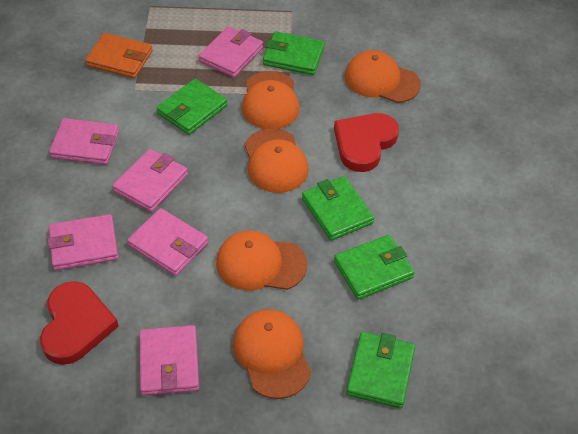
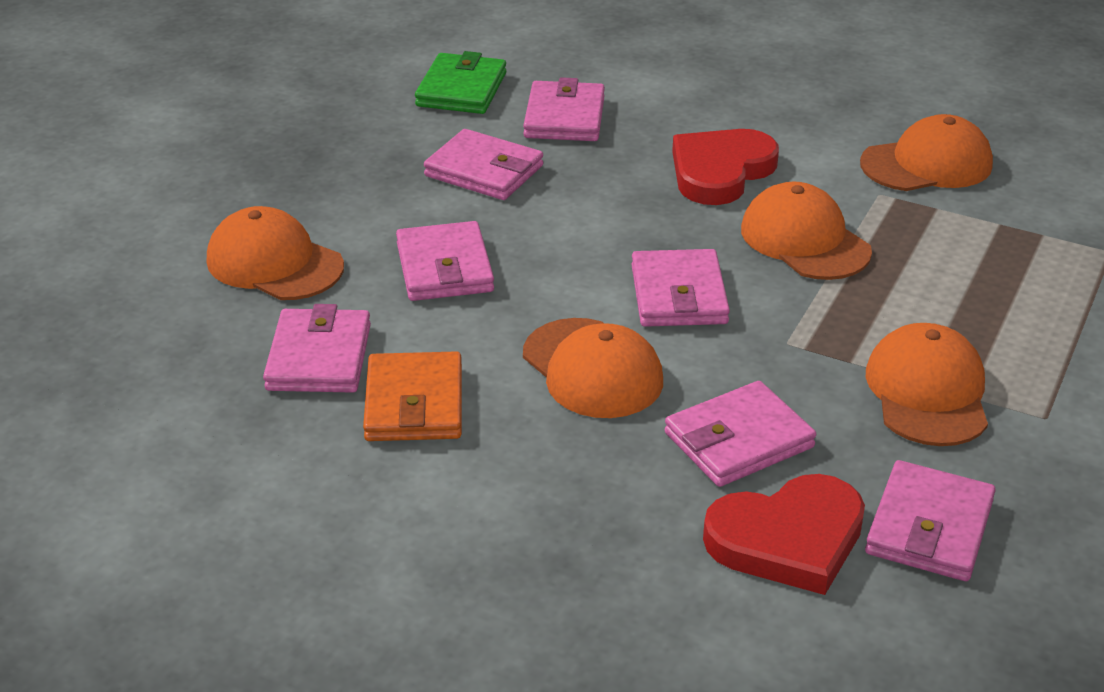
green wallet: 5 -> 1
pink wallet: 6 -> 7

